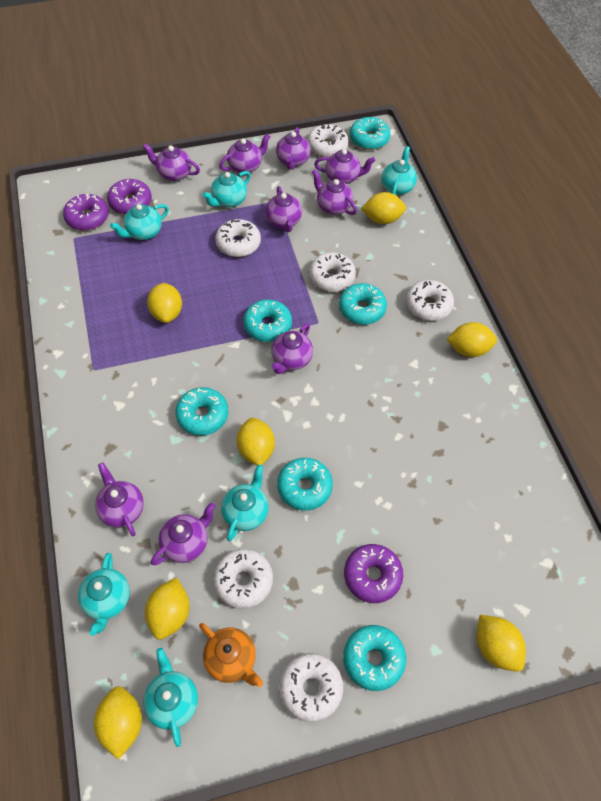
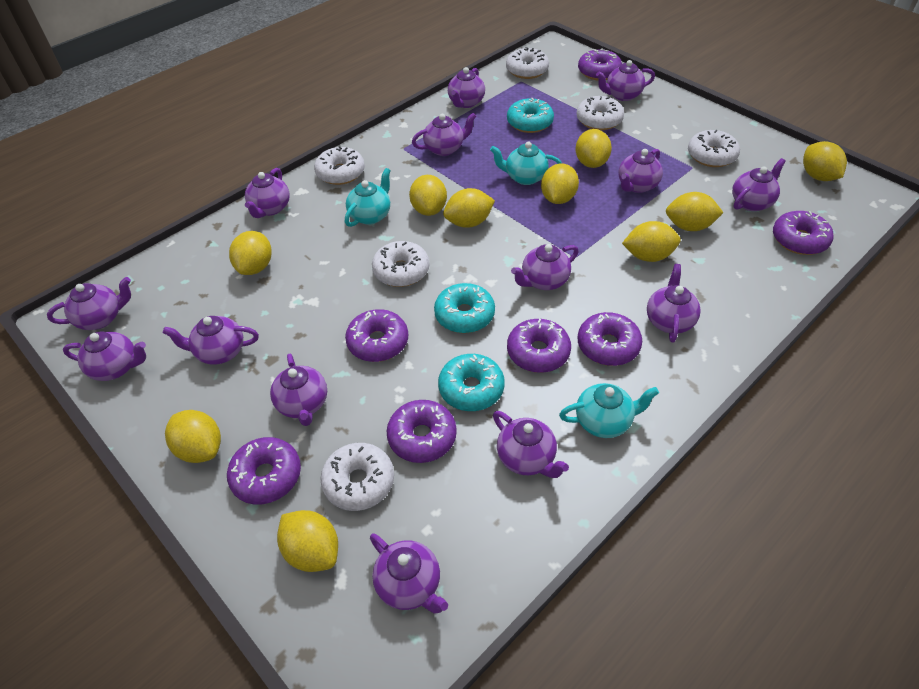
orange teapot: 1 -> 0
purple donut: 3 -> 7
purple teapot: 9 -> 14
turquoise donut: 6 -> 3
turquoise teapot: 6 -> 3
yellow lemon: 7 -> 10

